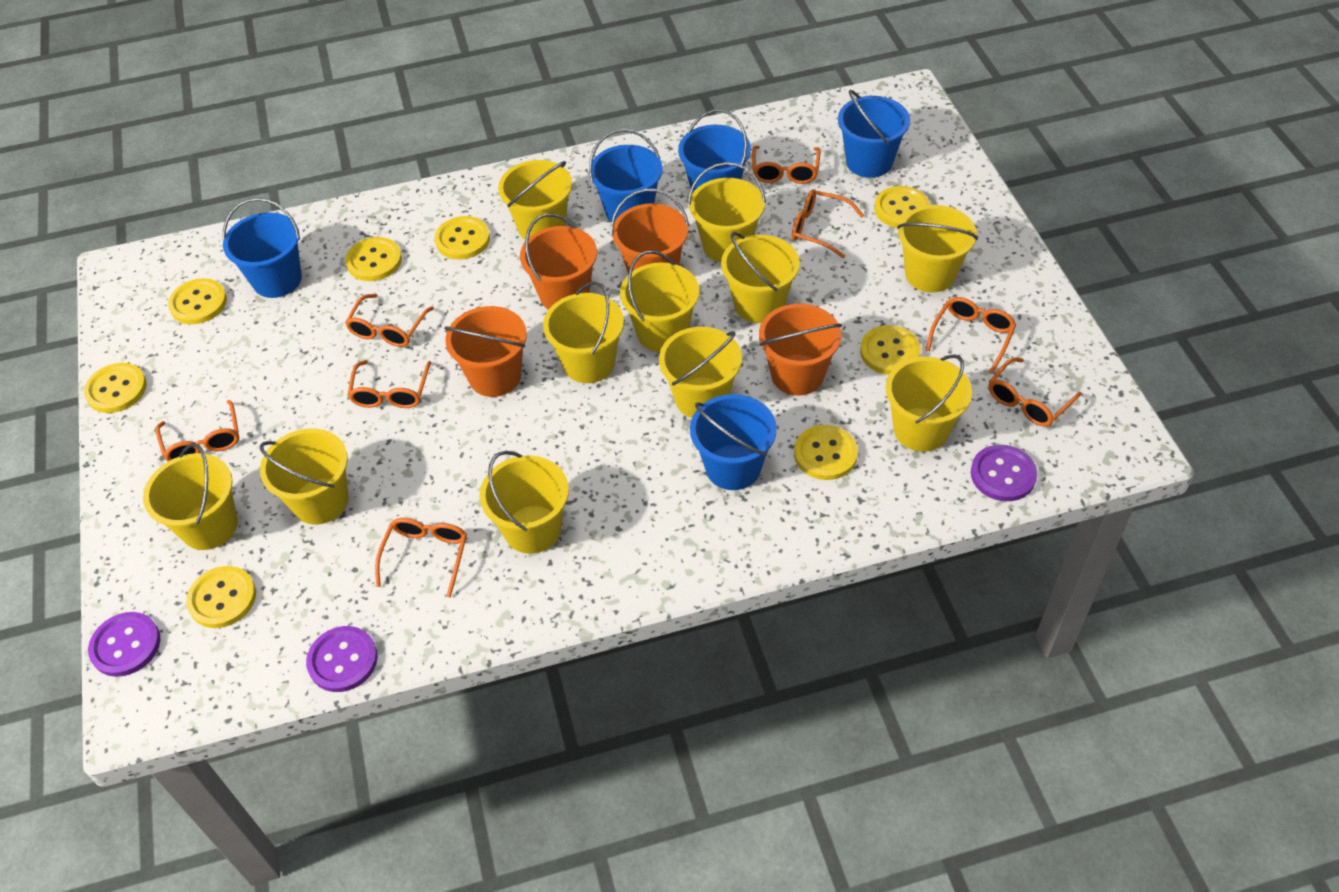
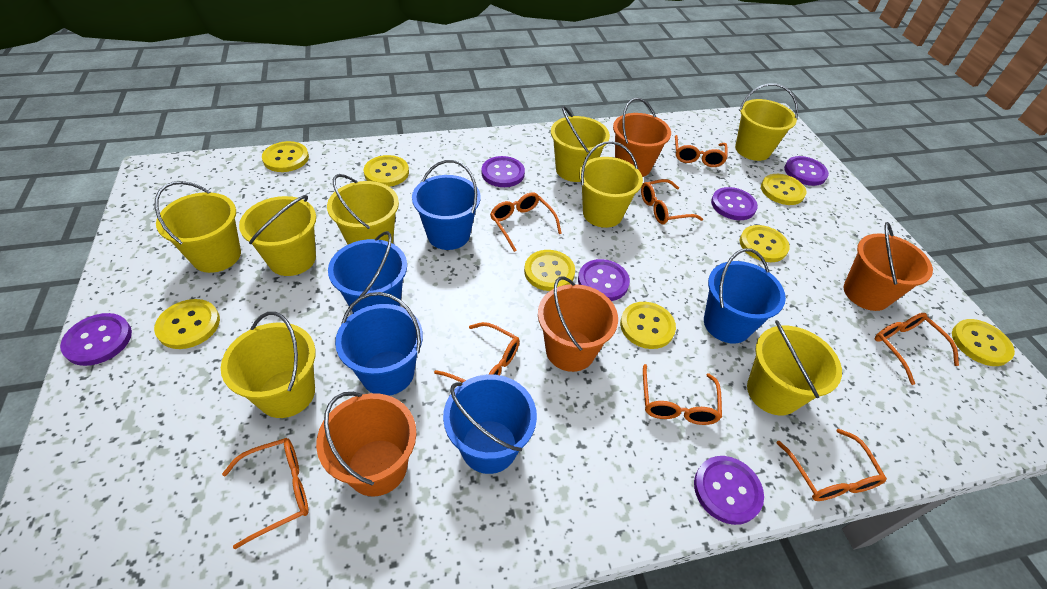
purple button: 3 -> 6
yellow bucket: 11 -> 8

